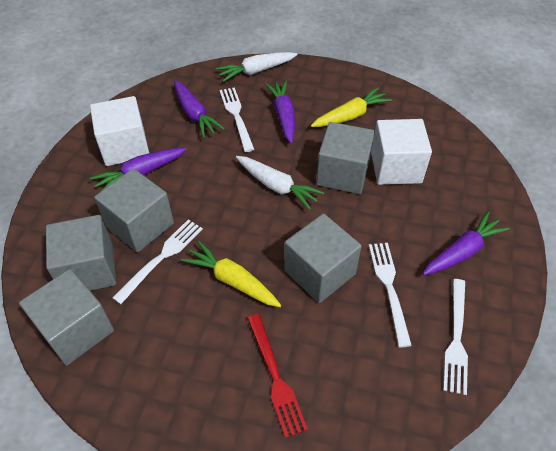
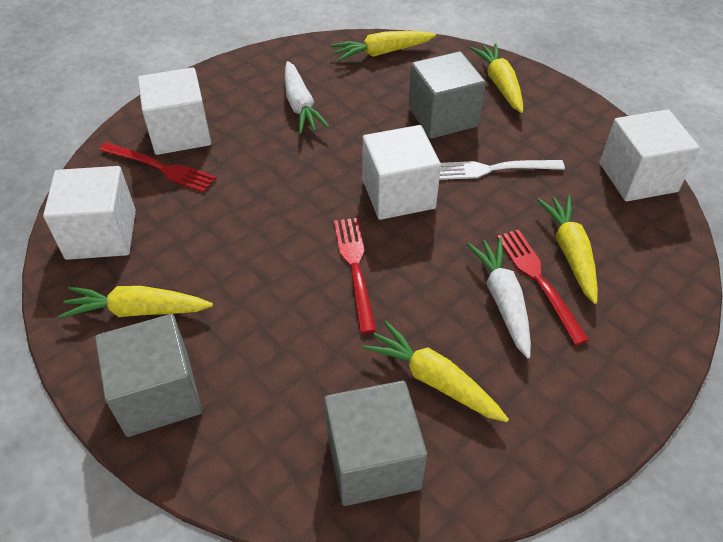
grey cube: 5 -> 3
purple carrot: 4 -> 0
red fork: 1 -> 3
white cube: 2 -> 4
white fork: 4 -> 1
yellow carrot: 2 -> 5

